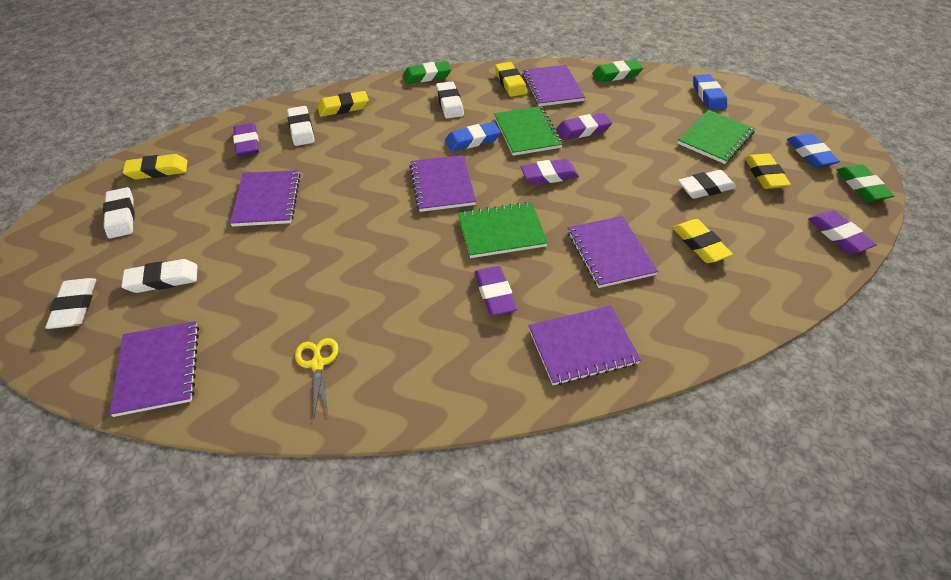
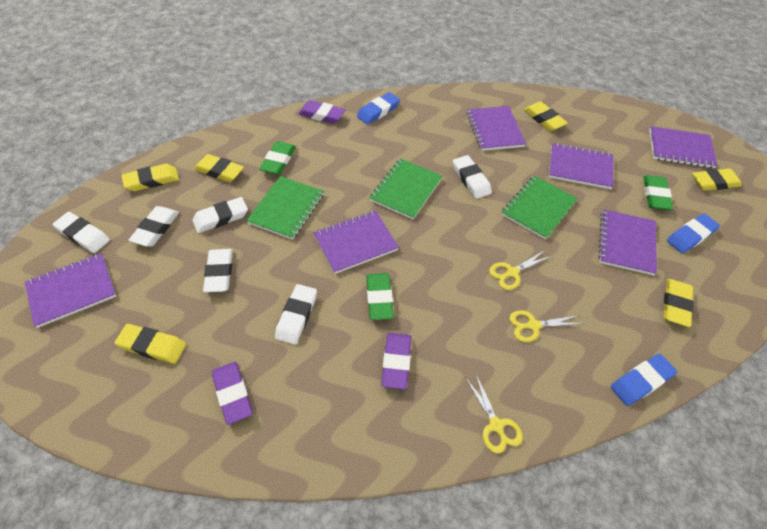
purple eraser: 5 -> 3
yellow eraser: 5 -> 6
yellow scissors: 1 -> 3

